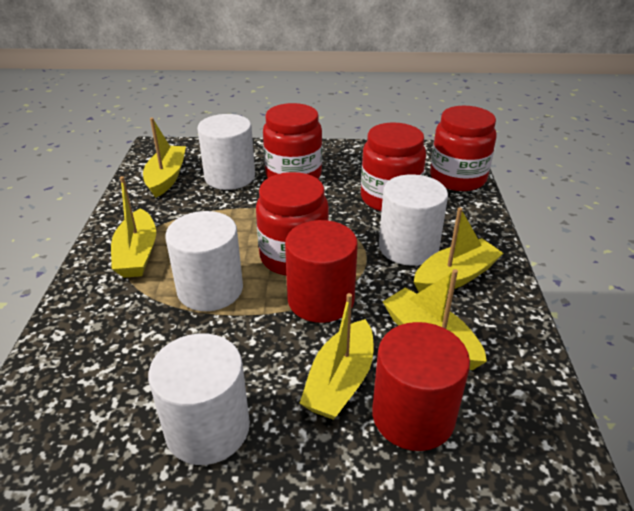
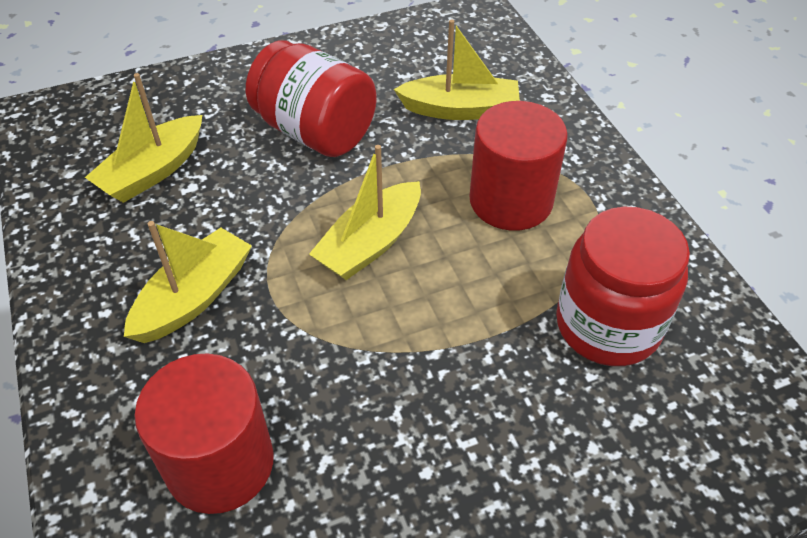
red jar: 4 -> 2
white cylinder: 4 -> 0
yellow boat: 5 -> 4

